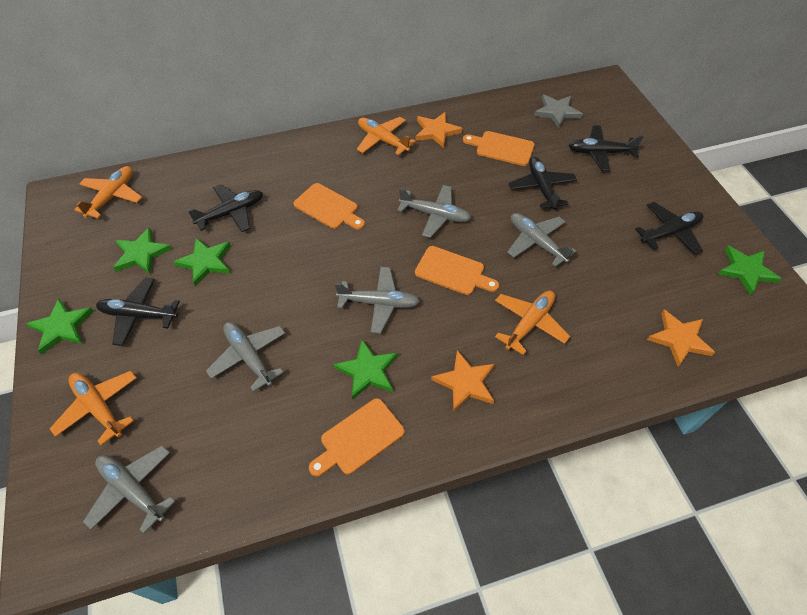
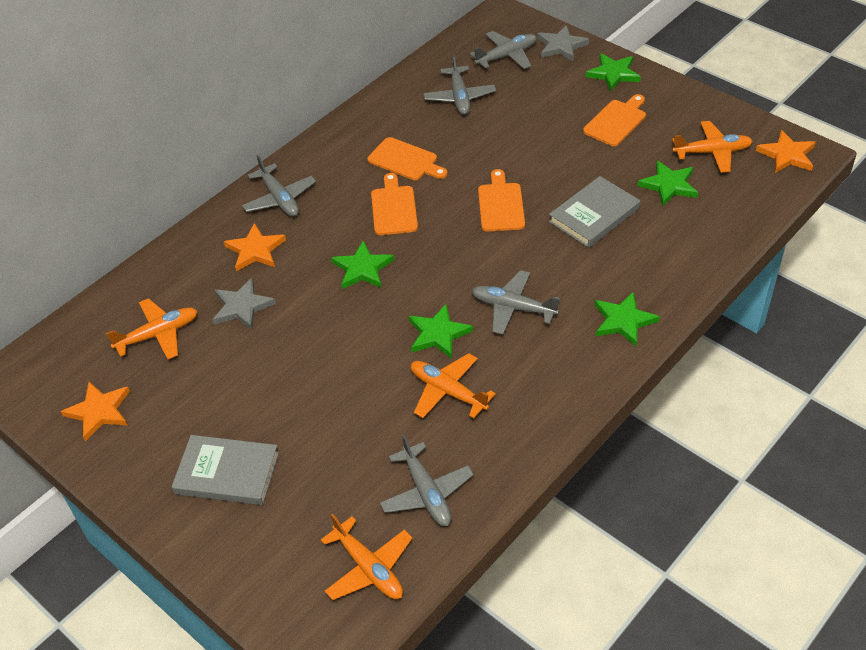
black plane: 5 -> 0
grey book: 0 -> 2
grey star: 1 -> 2

